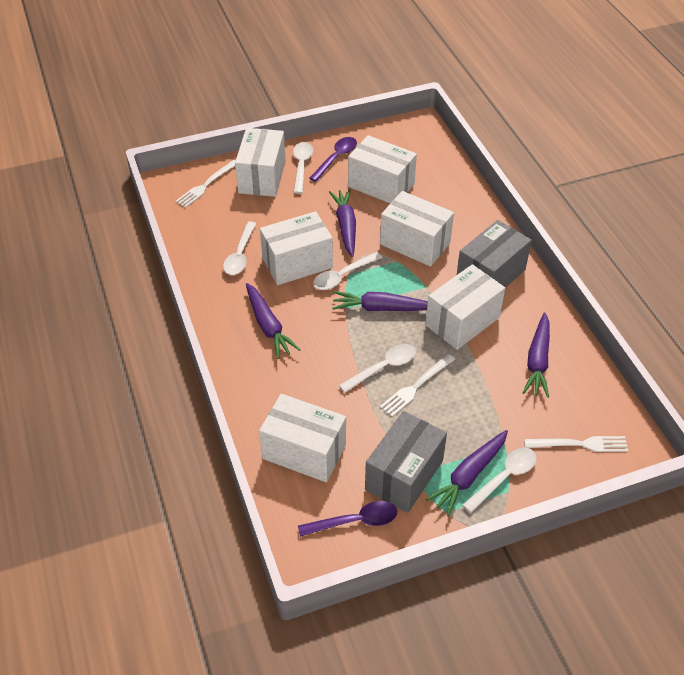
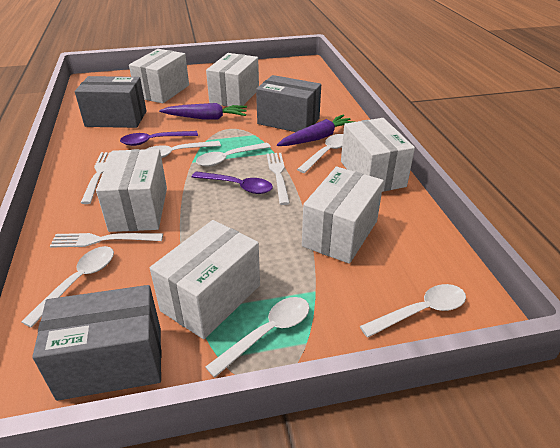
grey box: 2 -> 3
purple carrot: 5 -> 2
white spoon: 5 -> 6

